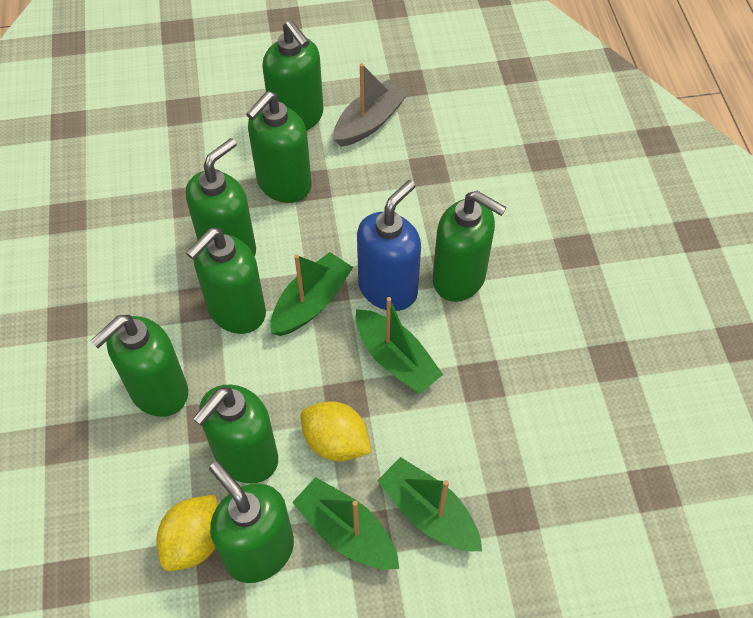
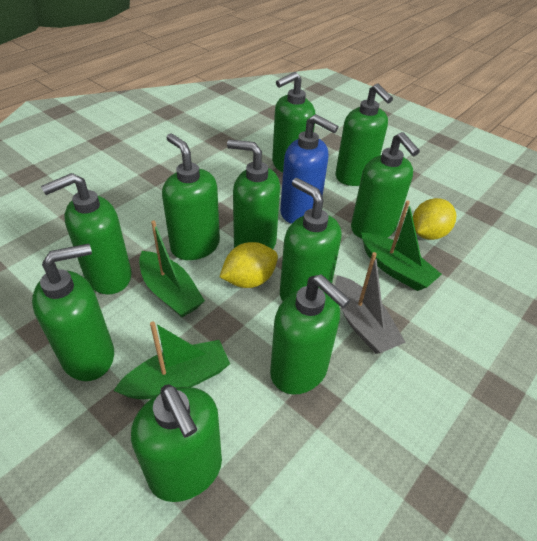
green boat: 4 -> 3
green soap dispenser: 8 -> 10

